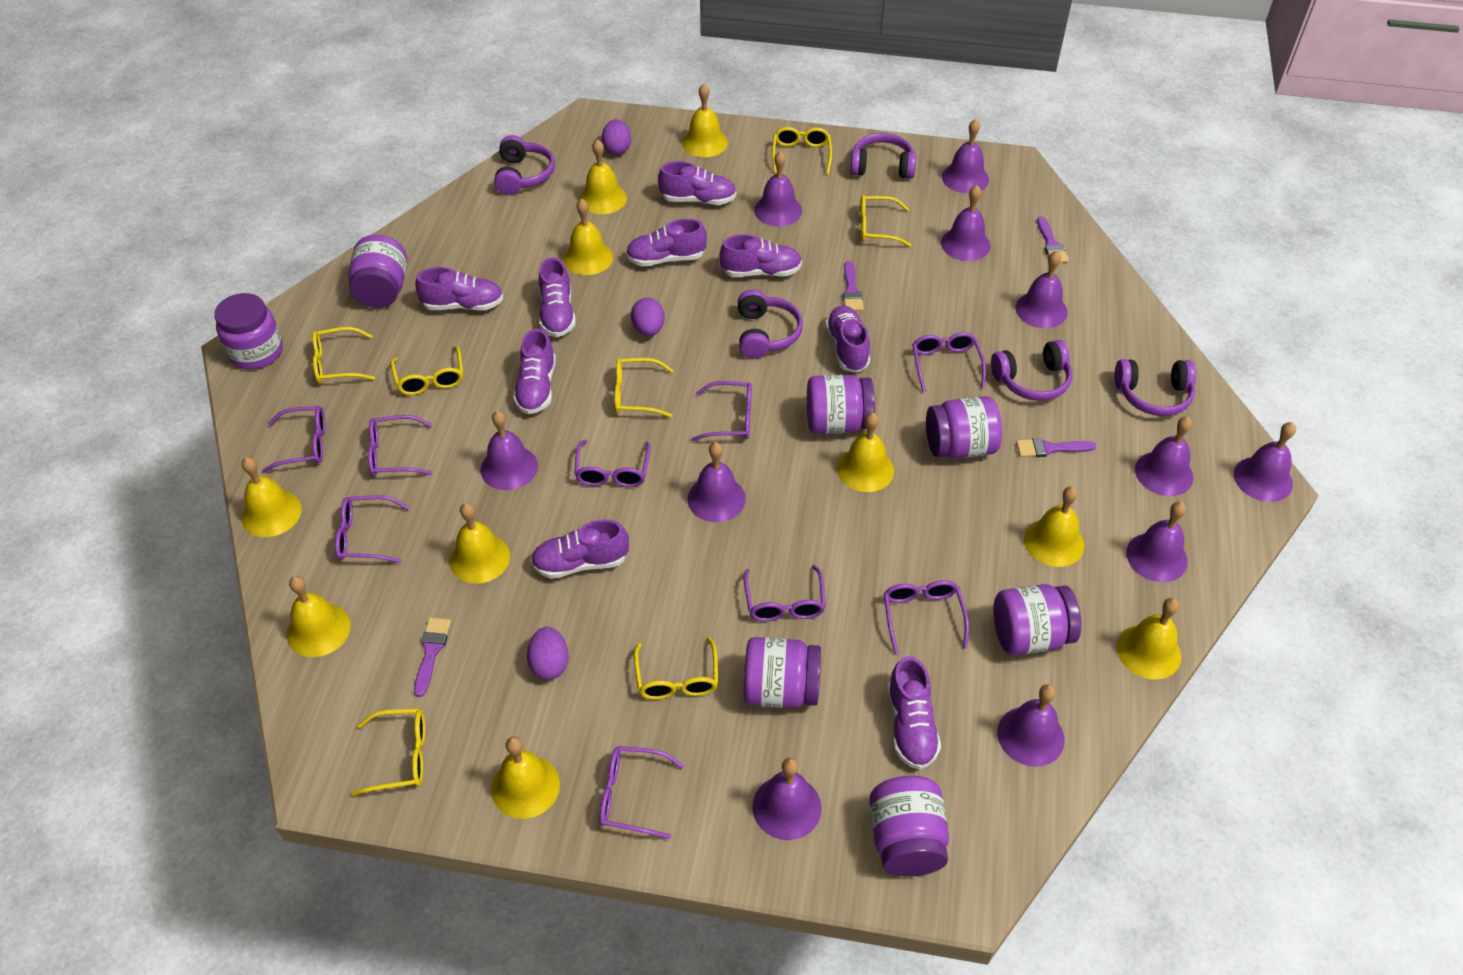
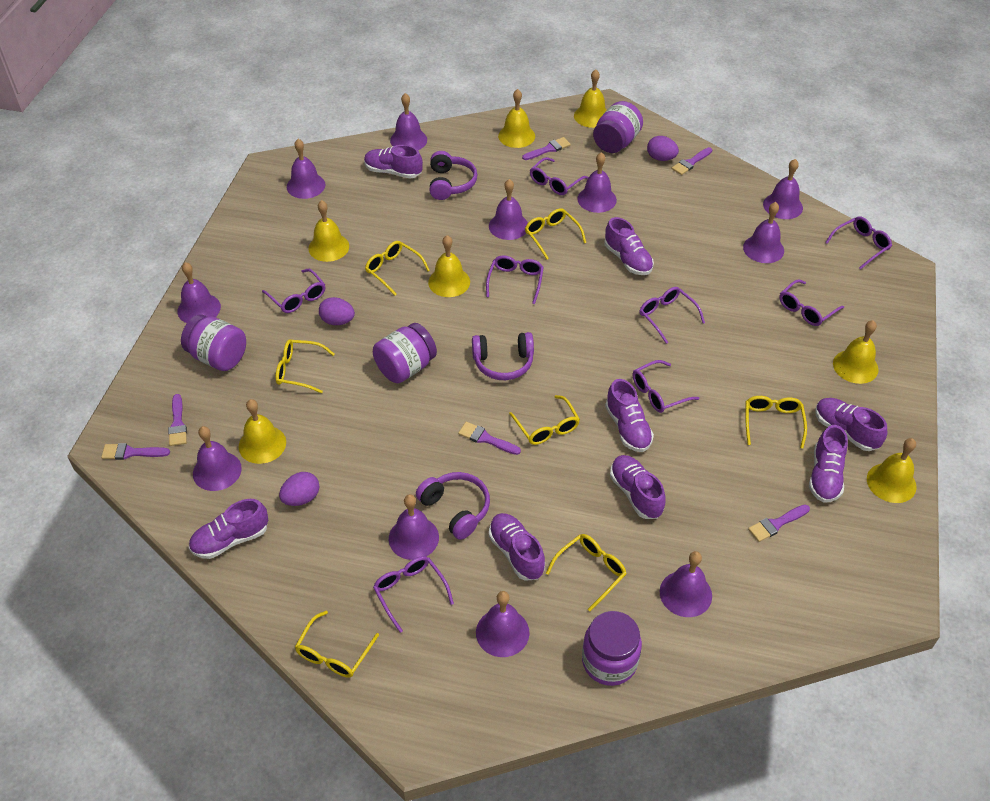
purple brush: 4 -> 6
purple glasses: 9 -> 8
purple headphones: 5 -> 3
purple jar: 7 -> 4
purple shoe: 9 -> 8
yellow bell: 10 -> 7

